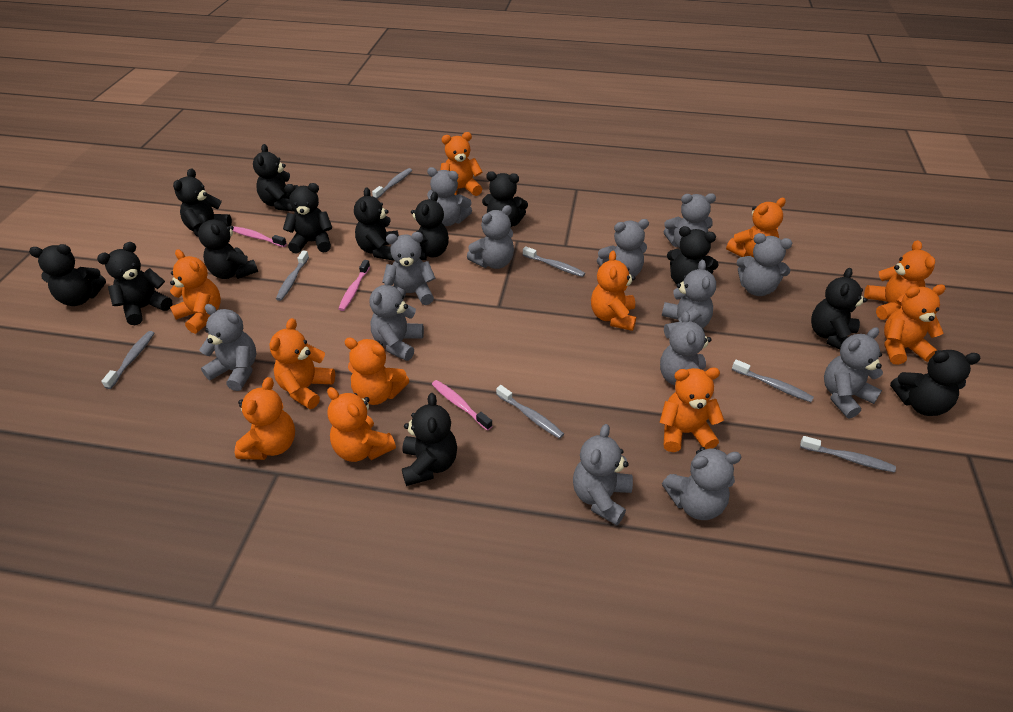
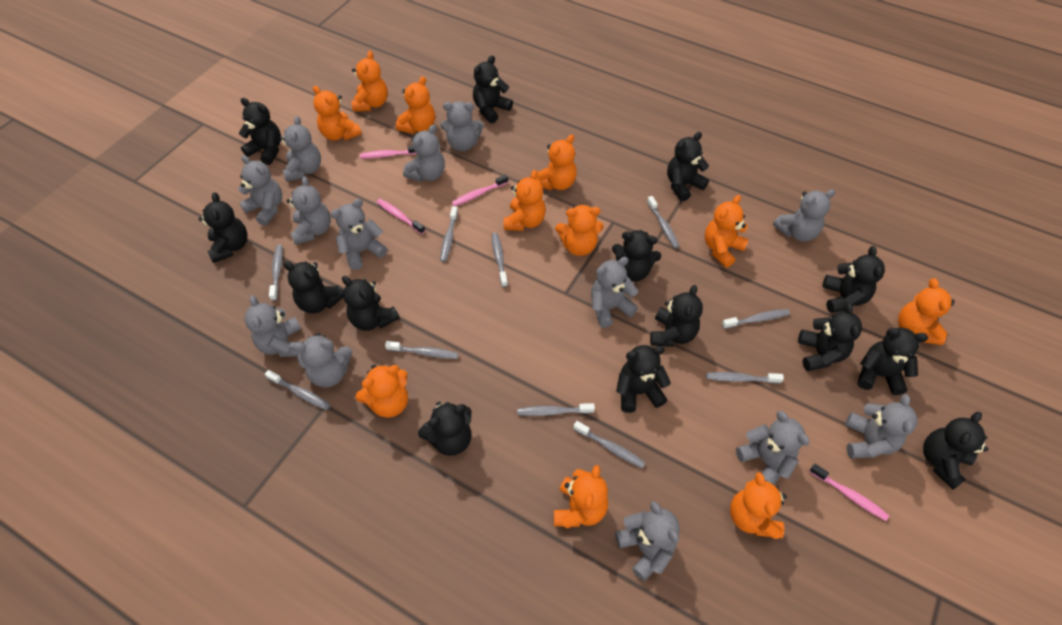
black teddy bear: 13 -> 14
grey toothbrush: 7 -> 10
pink toothbrush: 3 -> 4

